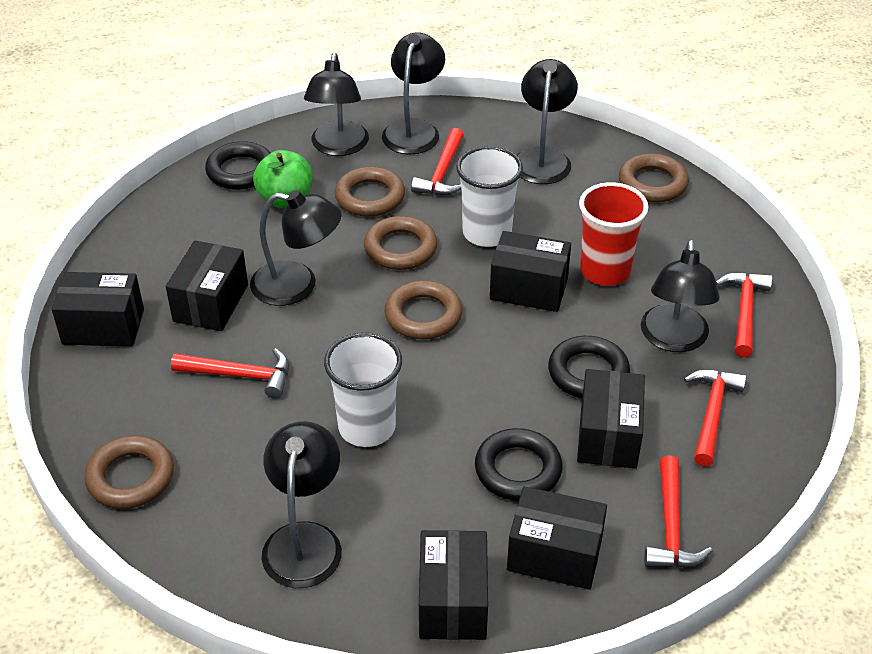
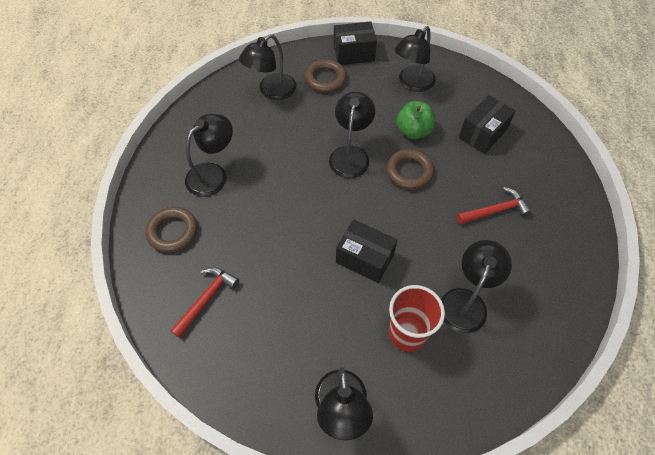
black box: 6 -> 3
black ring: 3 -> 0
brown ring: 5 -> 3
red hammer: 5 -> 2
white cup: 2 -> 0

